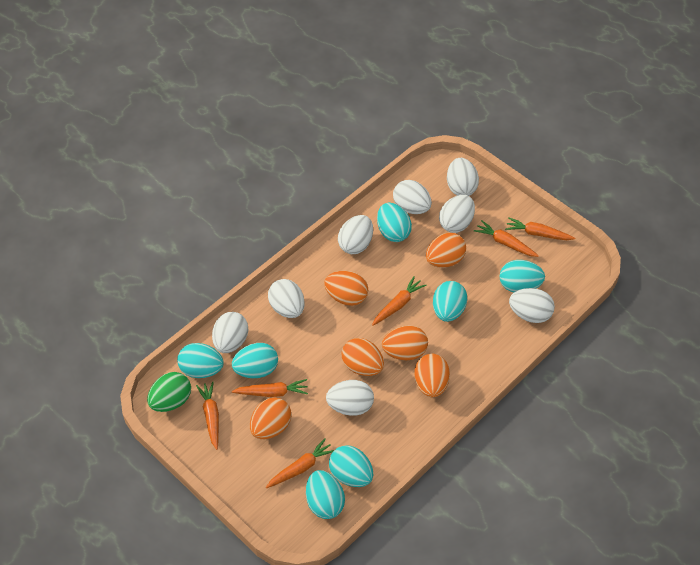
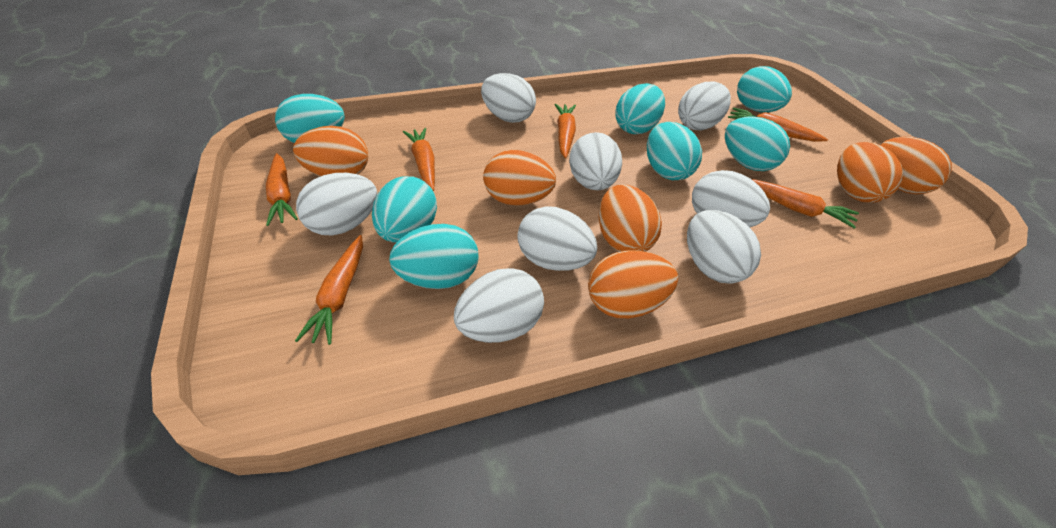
green egg: 1 -> 0

